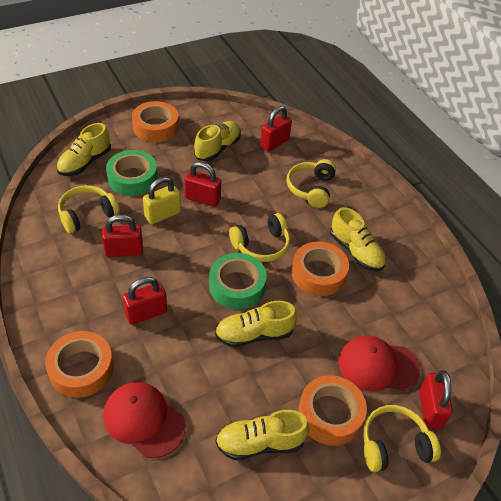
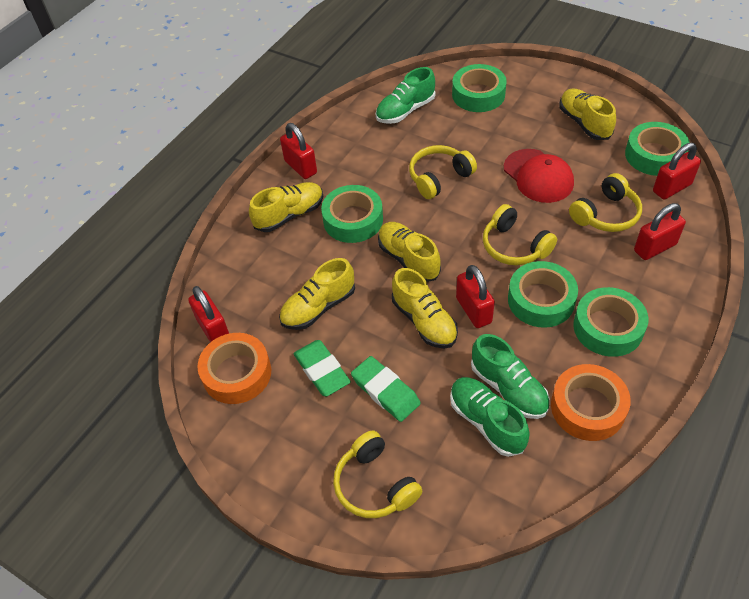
green eraser: 0 -> 2
green shoe: 0 -> 3
green tape: 2 -> 5
orange tape: 4 -> 2
red cap: 2 -> 1
yellow padlock: 1 -> 0

